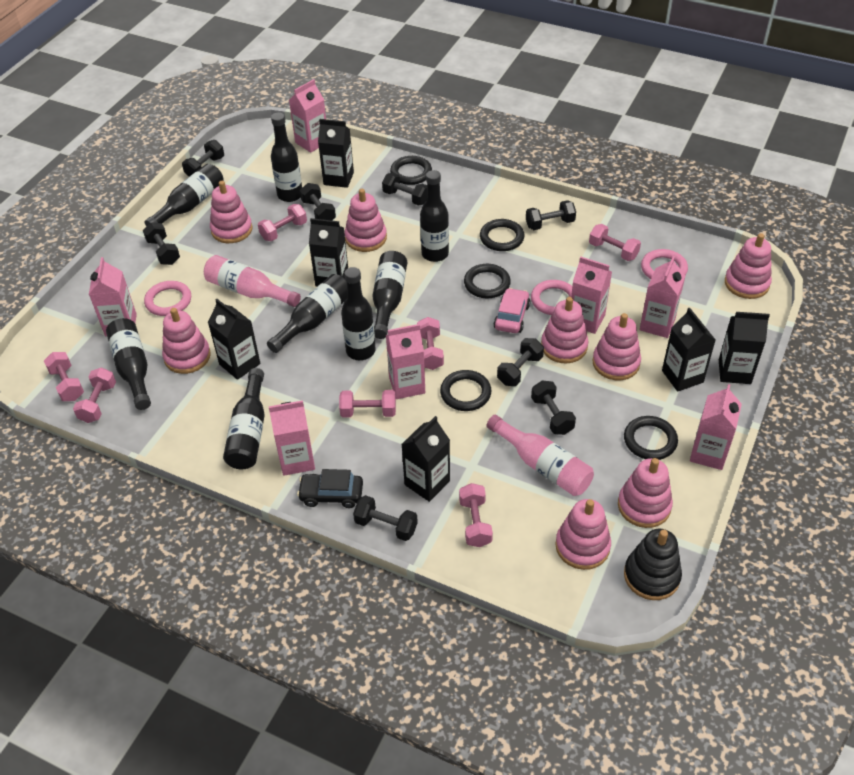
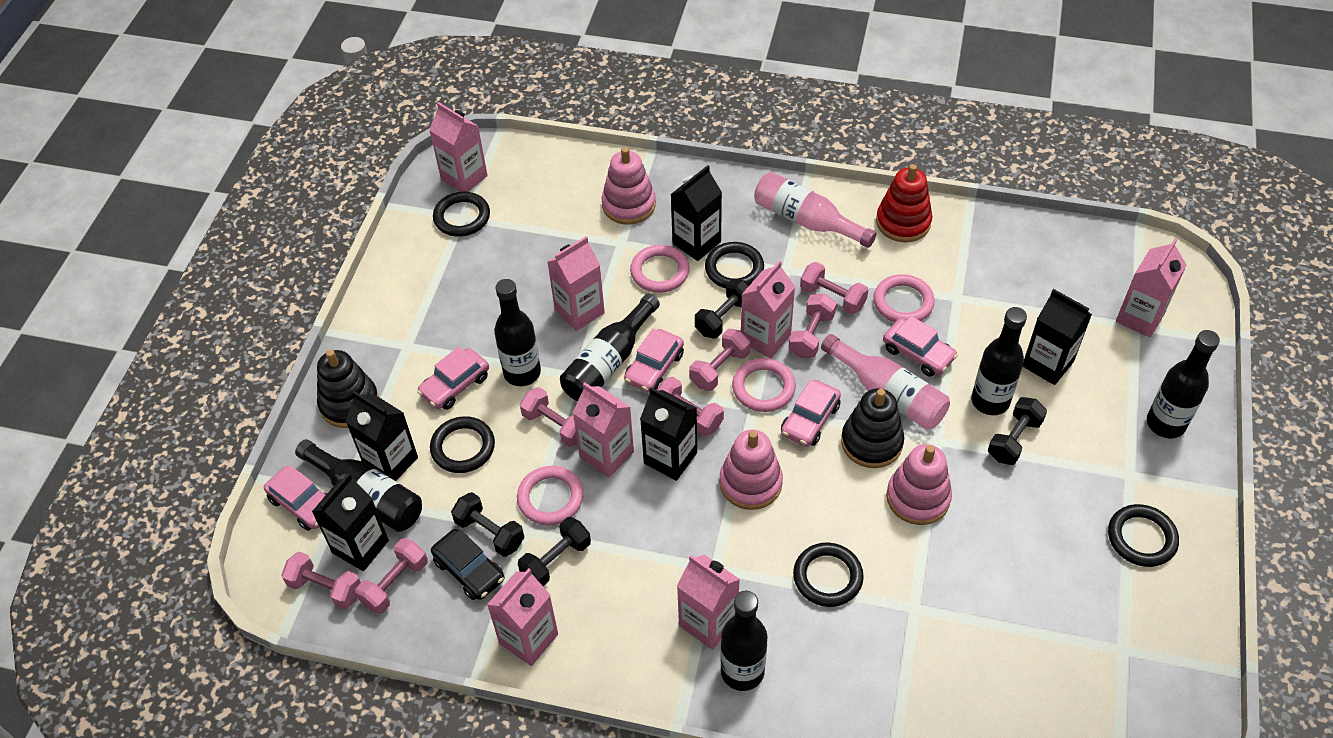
black bottle: 8 -> 6
black carton: 6 -> 5
black dumbbell: 8 -> 4
black stacking toy: 1 -> 2
pink car: 1 -> 5
pink ring: 3 -> 4
pink stacking toy: 8 -> 3
red stacking toy: 0 -> 1

